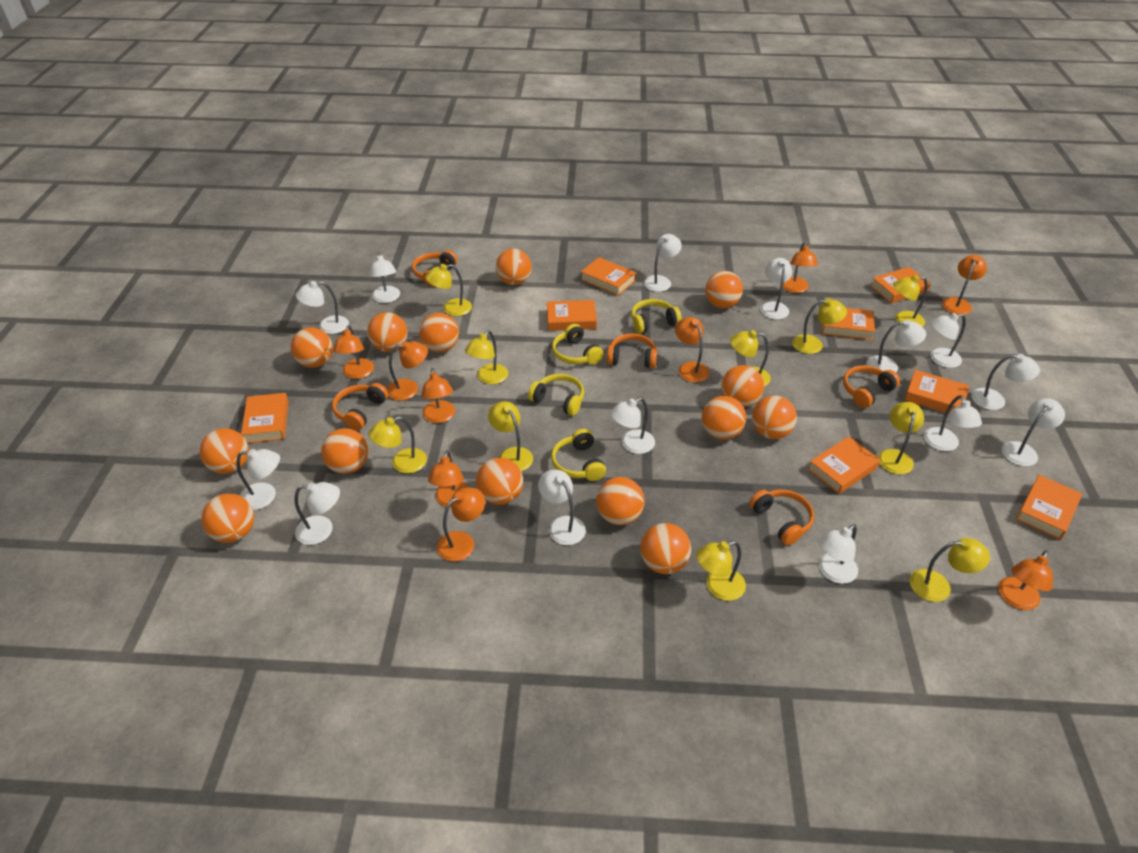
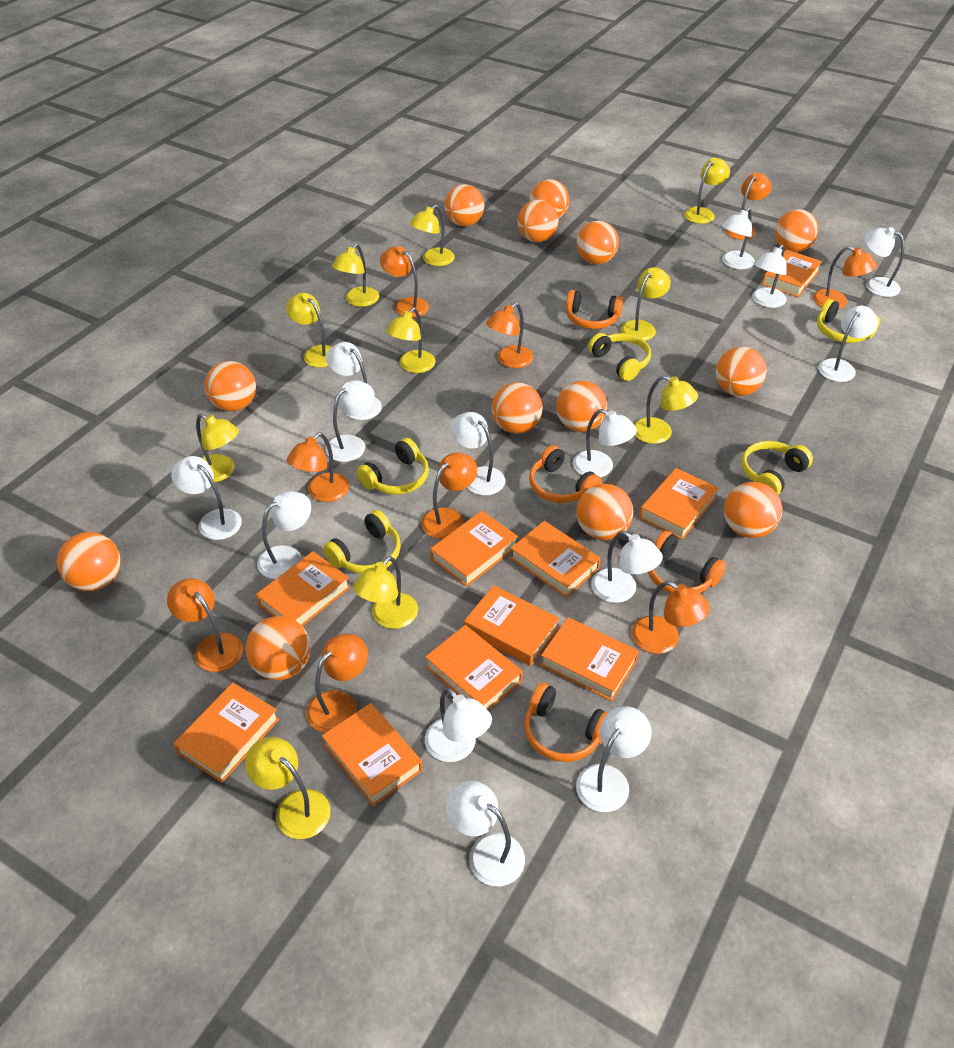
orange ball: 14 -> 13
orange book: 8 -> 10
orange headphones: 5 -> 4
yellow headphones: 4 -> 5

